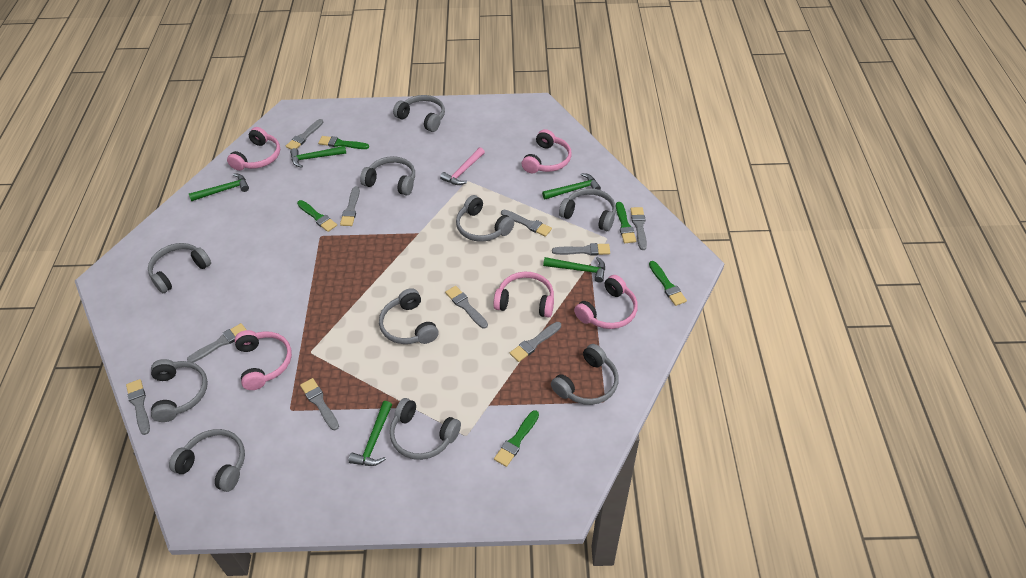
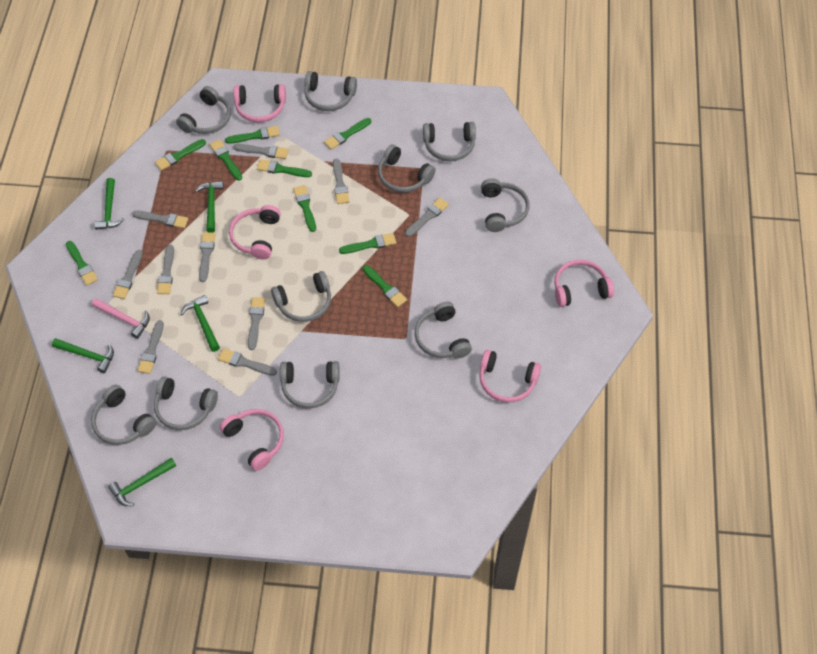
green brush: 5 -> 9

